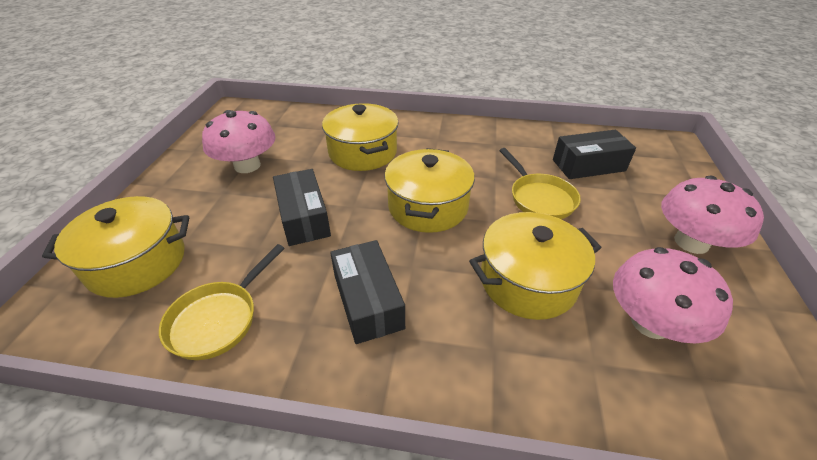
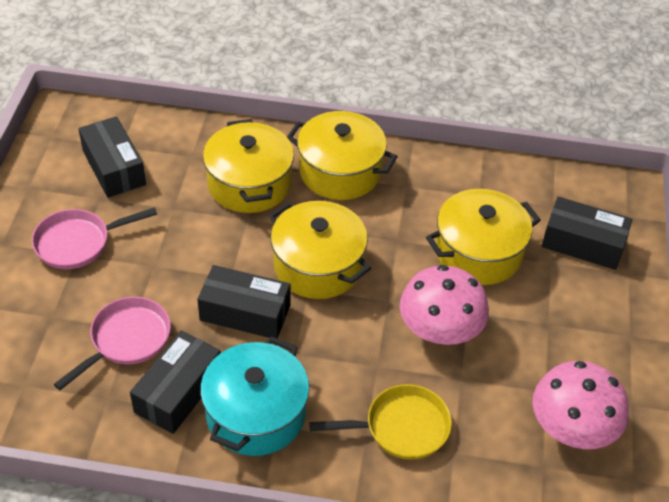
black box: 3 -> 4
pink mushroom: 3 -> 2
pink pan: 0 -> 2
turquoise pot: 0 -> 1
yellow pan: 2 -> 1

